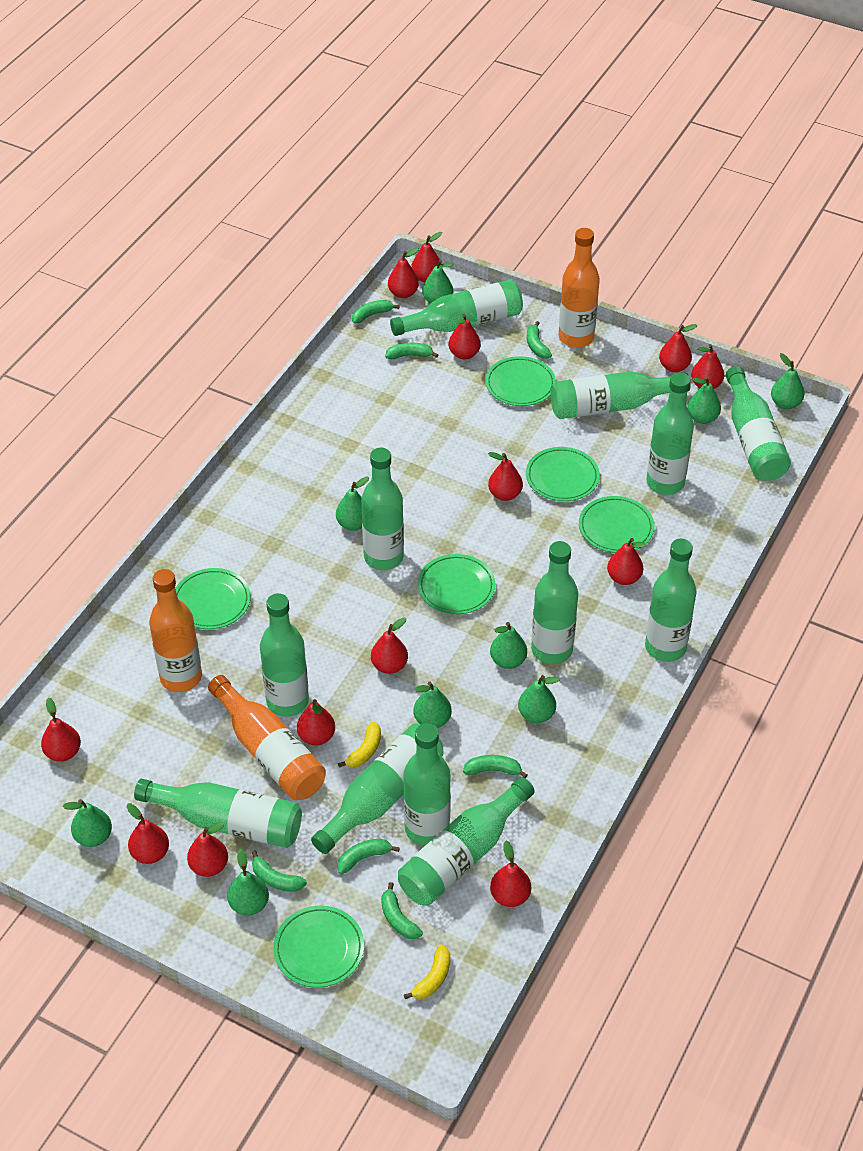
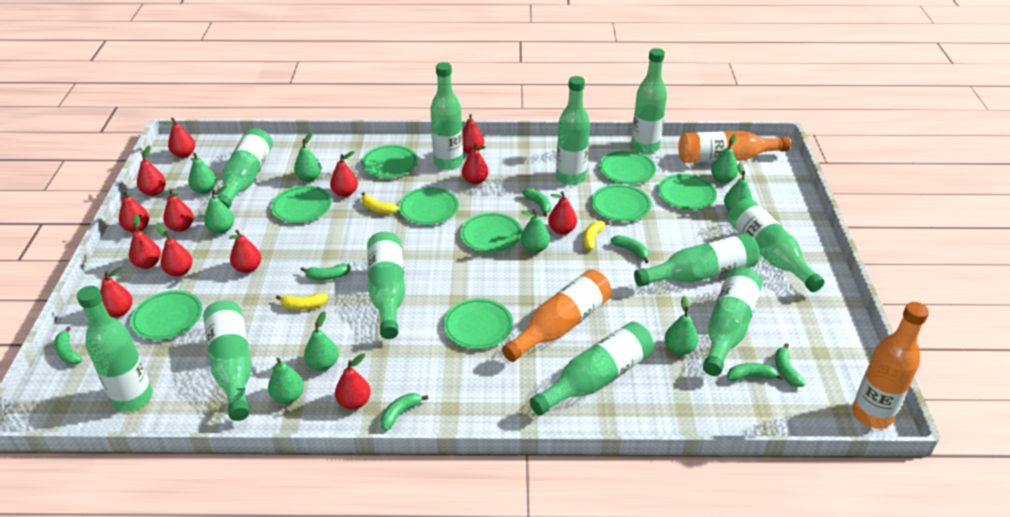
green bottle: 12 -> 11
green plate: 6 -> 9
yellow banana: 2 -> 3

